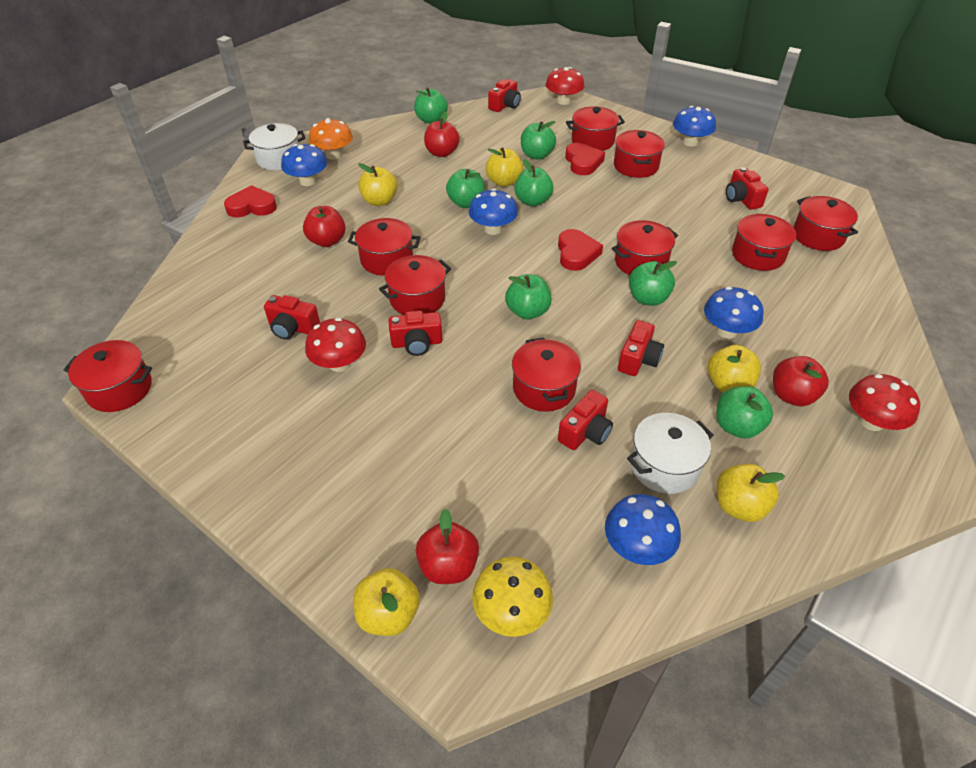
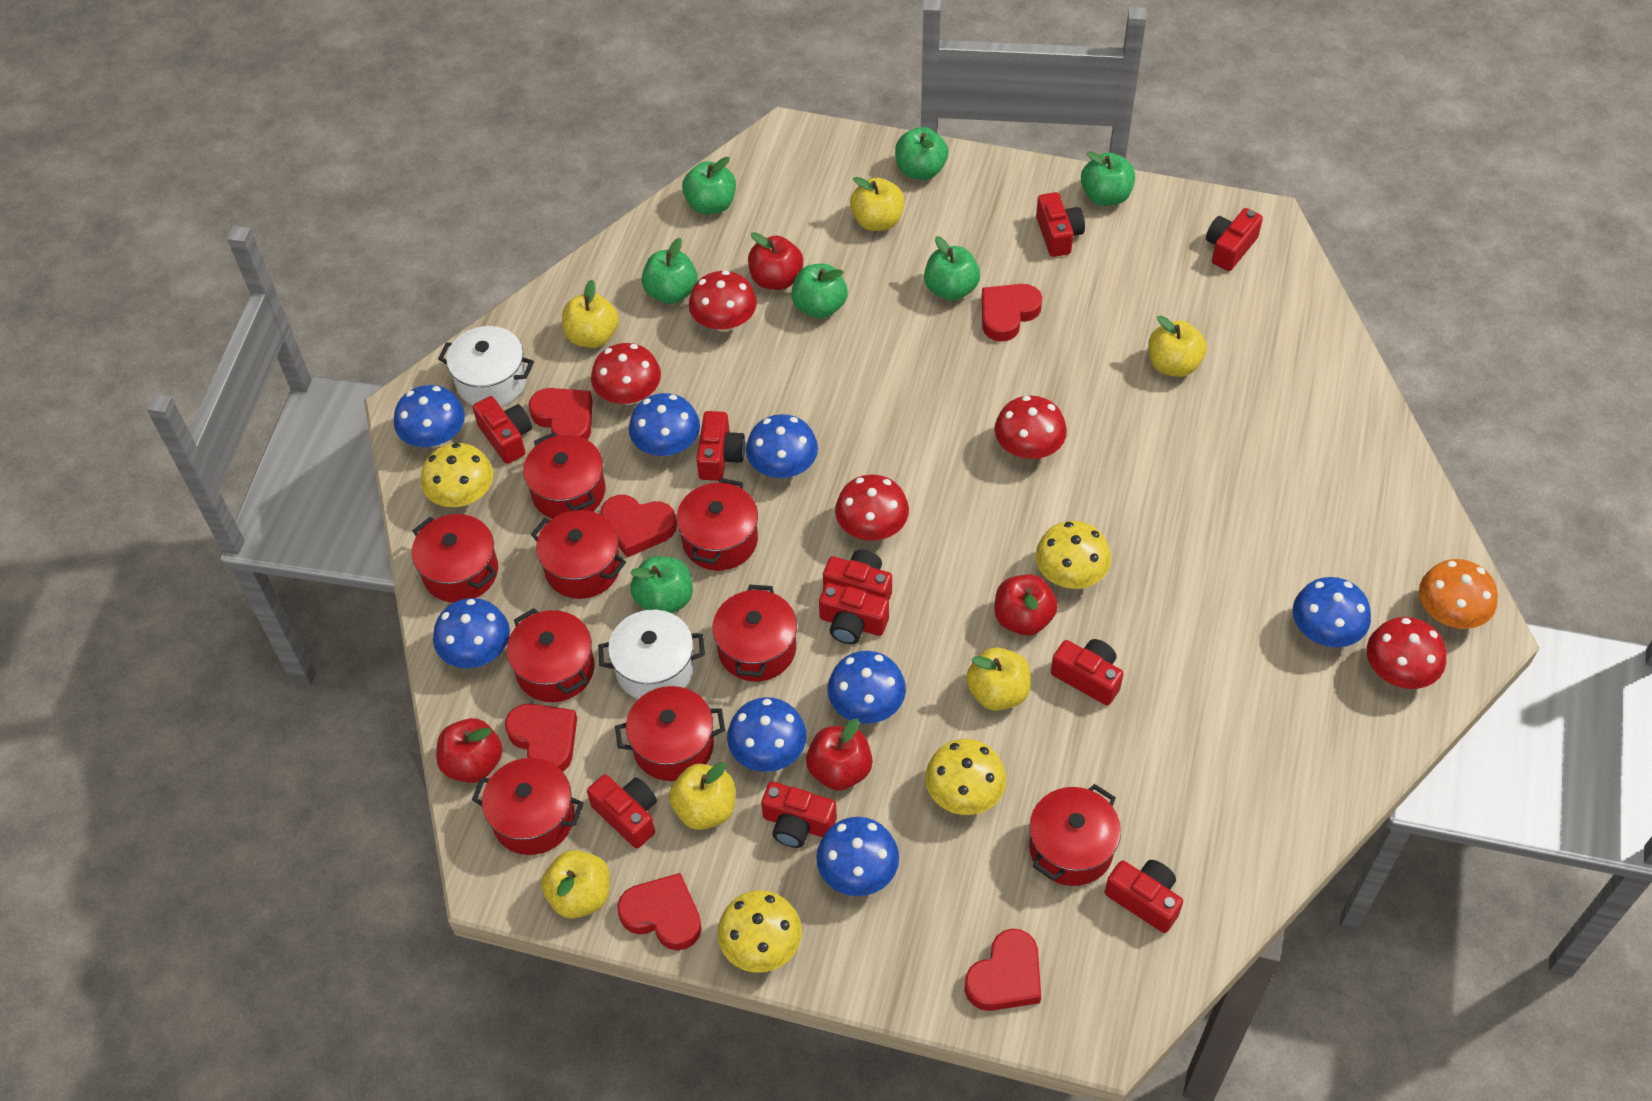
blue mushroom: 5 -> 8
red camera: 6 -> 10
red heart: 3 -> 6
red mushroom: 3 -> 5
yellow apple: 5 -> 6
yellow mushroom: 1 -> 4

